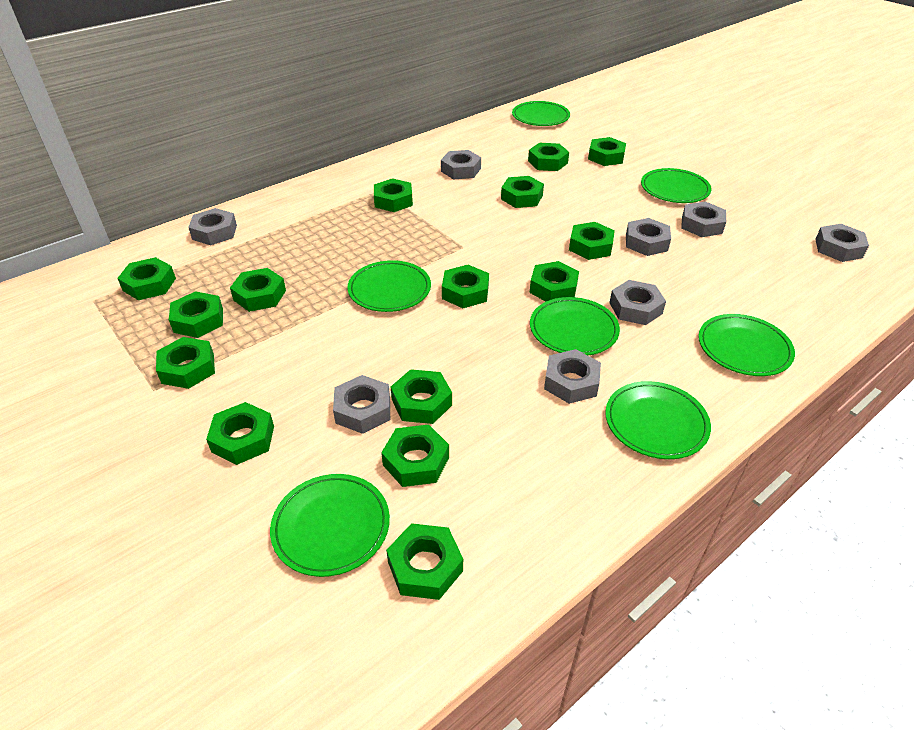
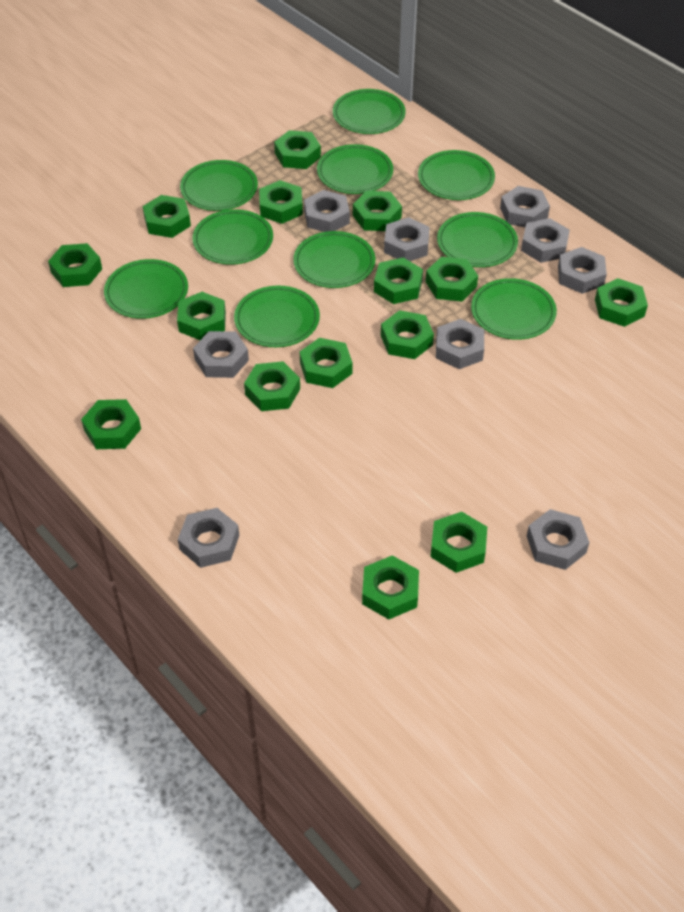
green plate: 7 -> 10
grey nut: 8 -> 9

